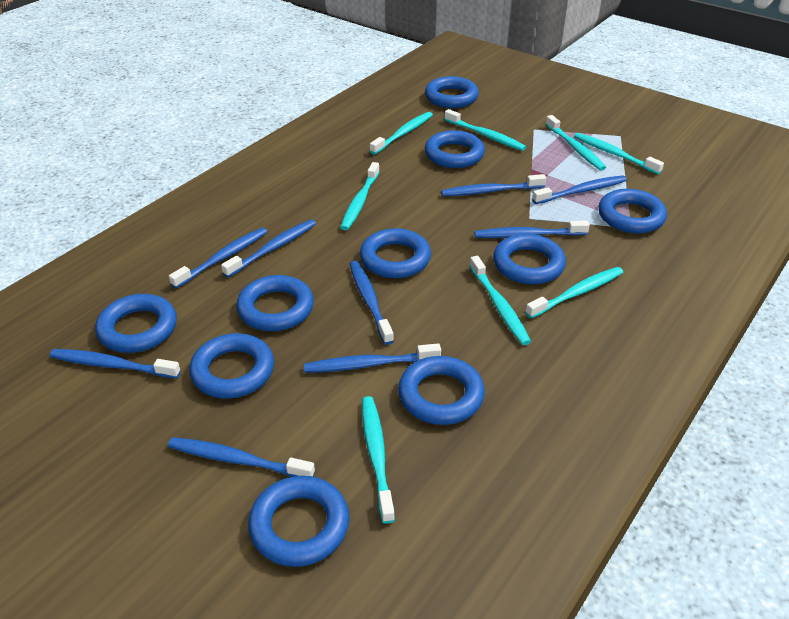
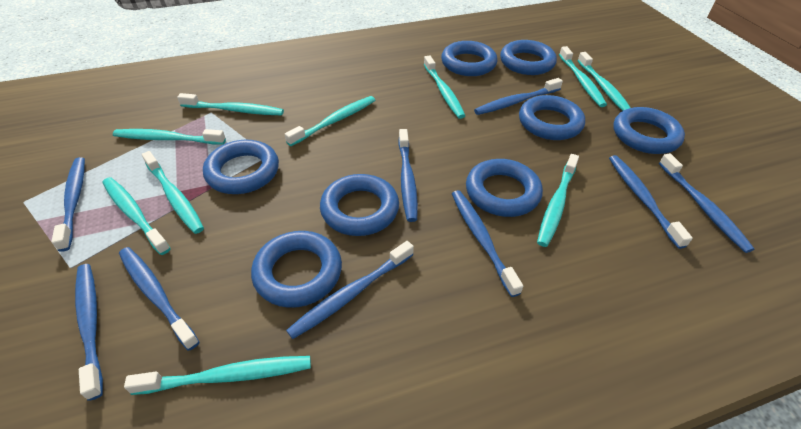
blue ring: 10 -> 8
turquoise toothbrush: 8 -> 10

